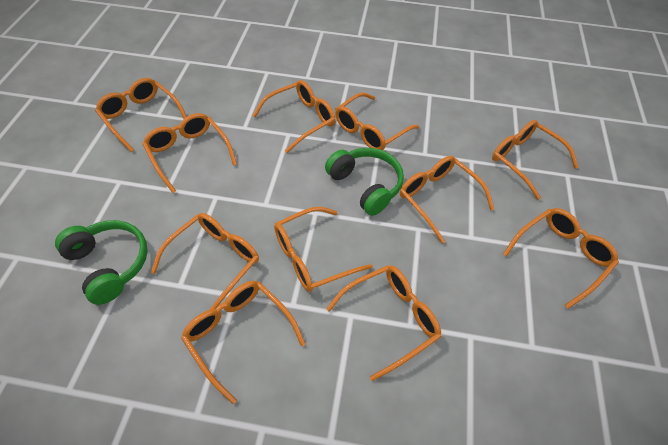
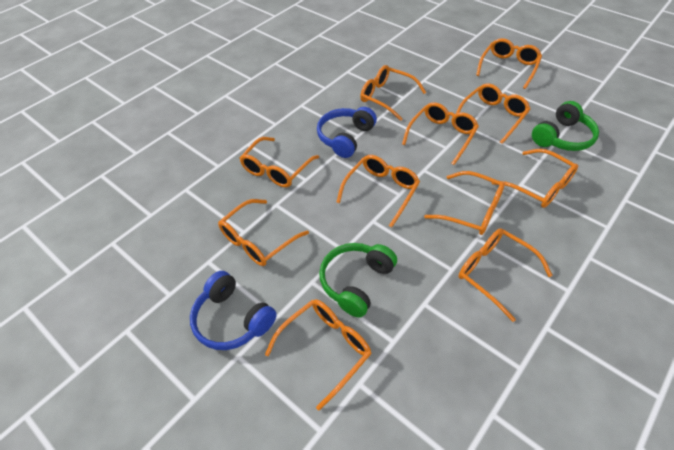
blue headphones: 0 -> 2

